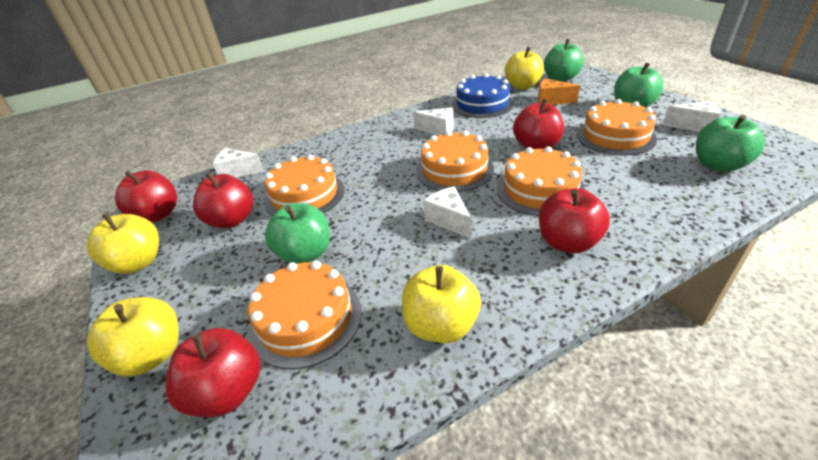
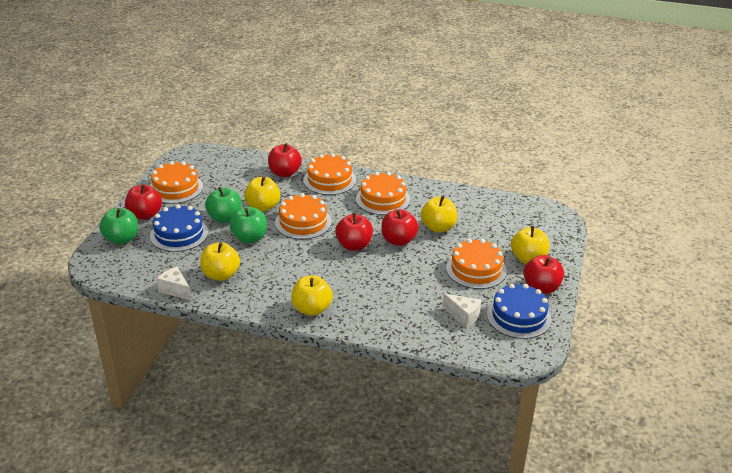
blue cake: 1 -> 2
green apple: 4 -> 3
orange cheese: 1 -> 0
white cheese: 4 -> 2
yellow apple: 4 -> 5

